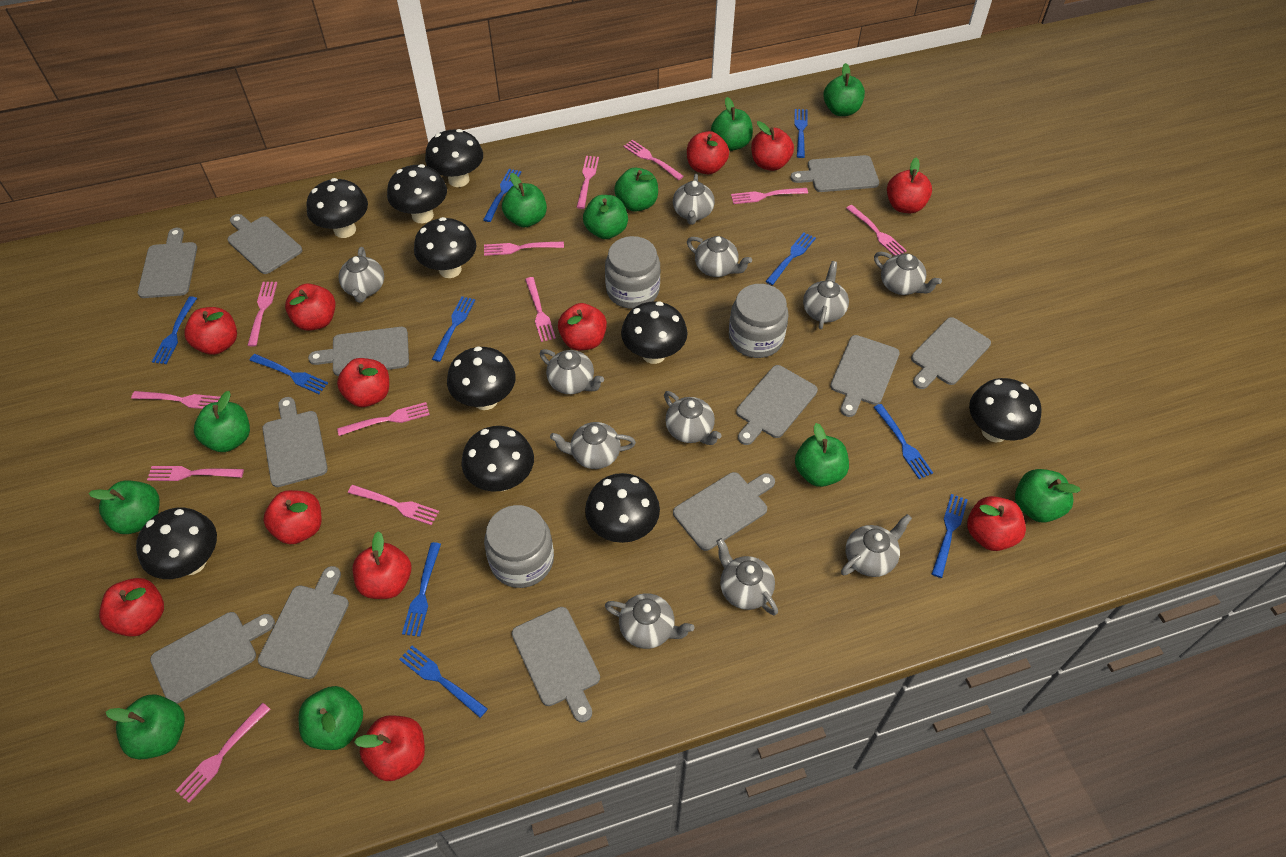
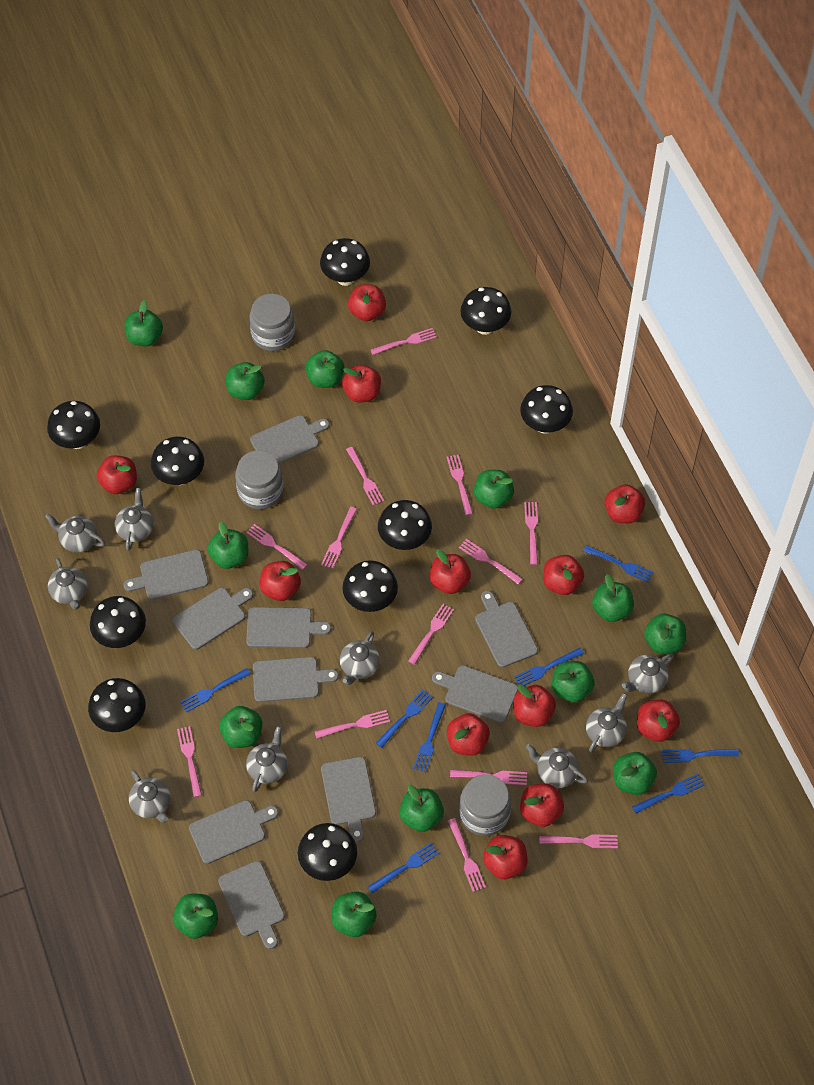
blue fork: 10 -> 8
green apple: 11 -> 13
grey cutting board: 12 -> 10
grey teapot: 11 -> 9
pink fork: 12 -> 13

